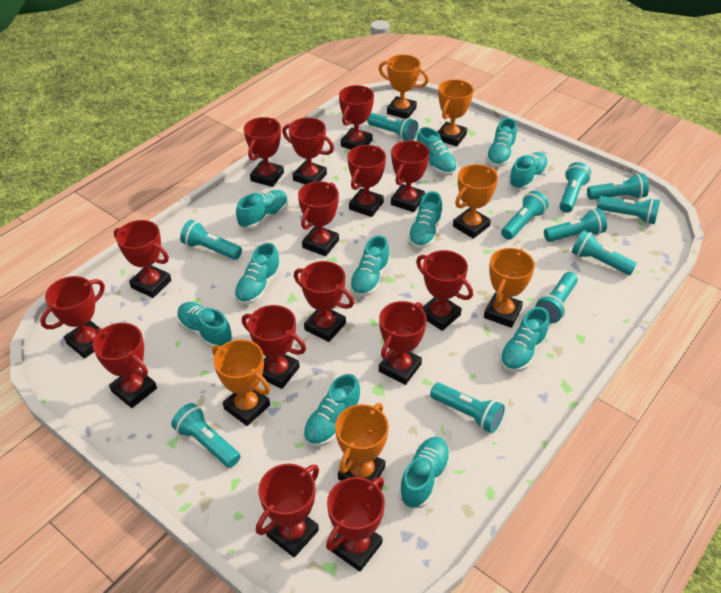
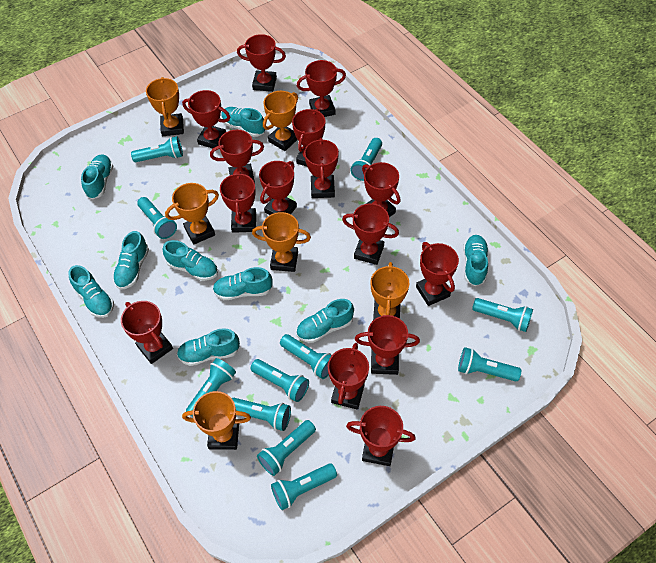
turquoise shoe: 11 -> 9

